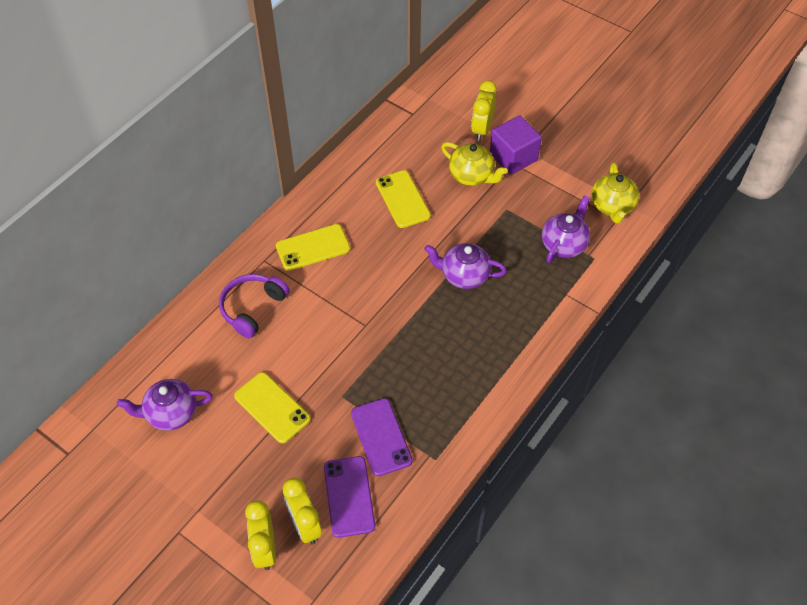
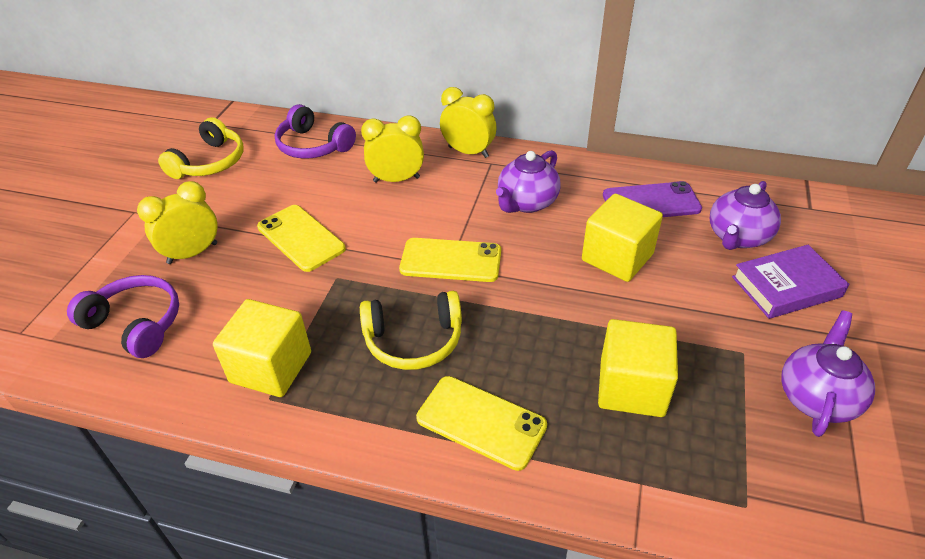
purple book: 0 -> 1
purple cube: 1 -> 0
purple headphones: 1 -> 2
purple phone: 2 -> 1
yellow cube: 0 -> 3
yellow headphones: 0 -> 2
yellow teapot: 2 -> 0

